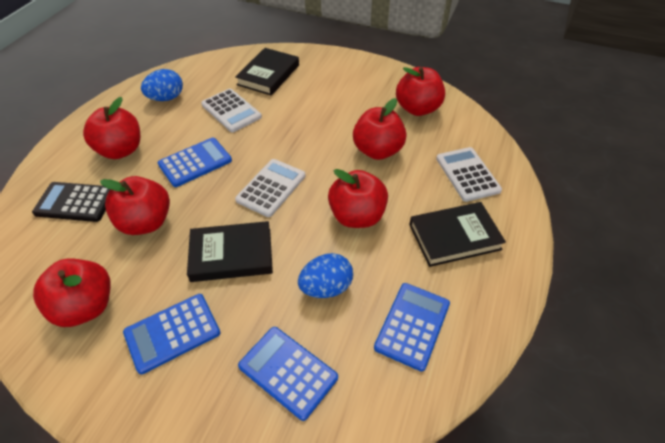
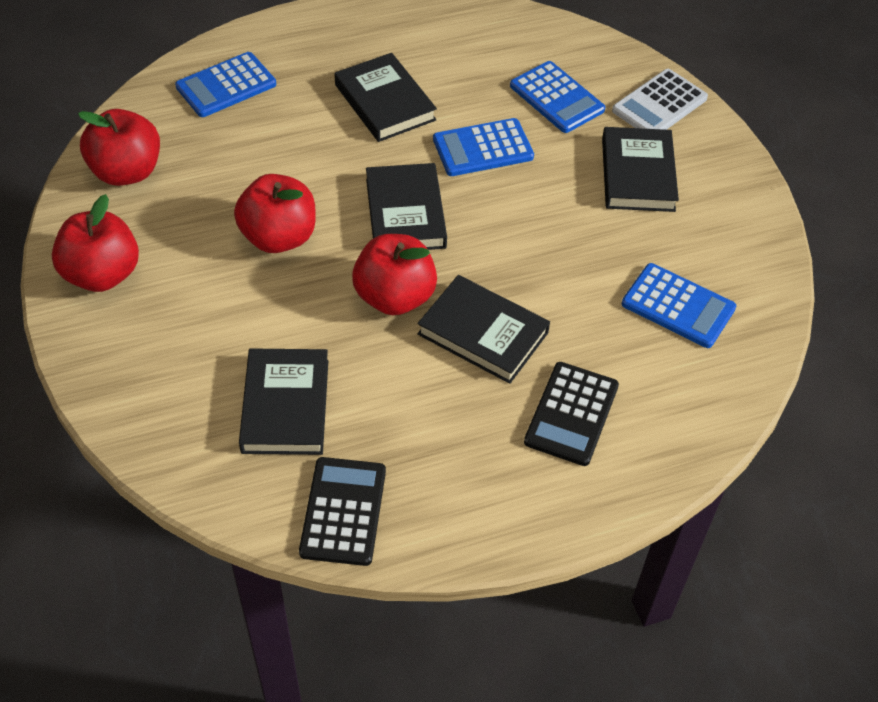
black book: 3 -> 5
black calculator: 1 -> 2
blue egg: 2 -> 0
red apple: 6 -> 4
white calculator: 3 -> 1

